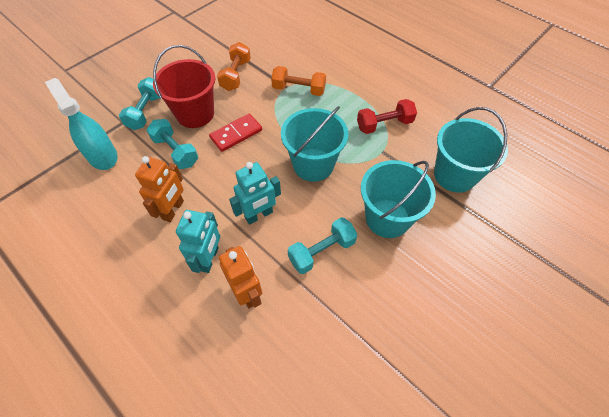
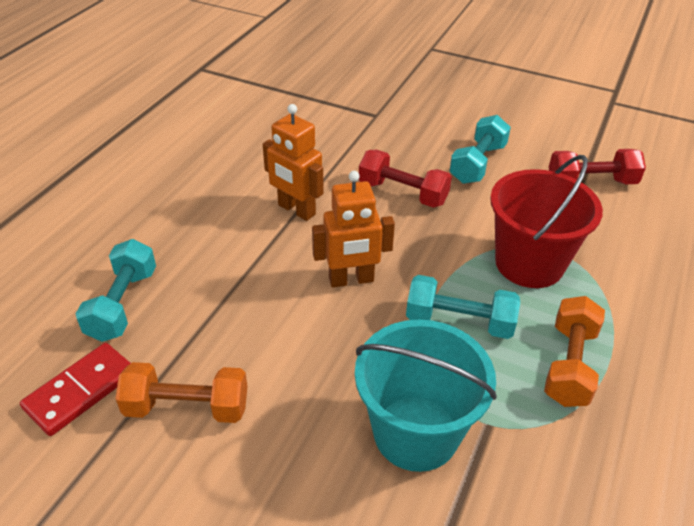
red dumbbell: 1 -> 2
turquoise bucket: 3 -> 1
turquoise robot: 2 -> 0
turquoise spray bottle: 1 -> 0

